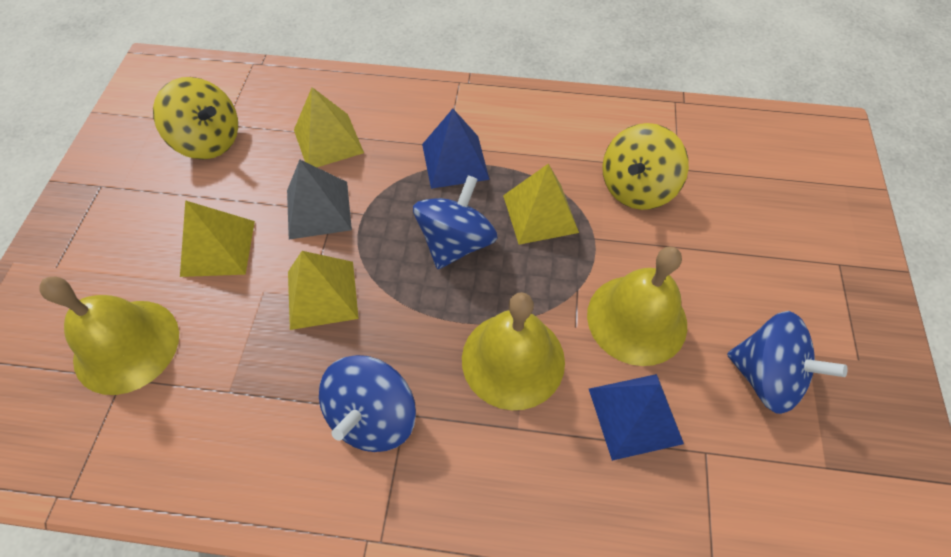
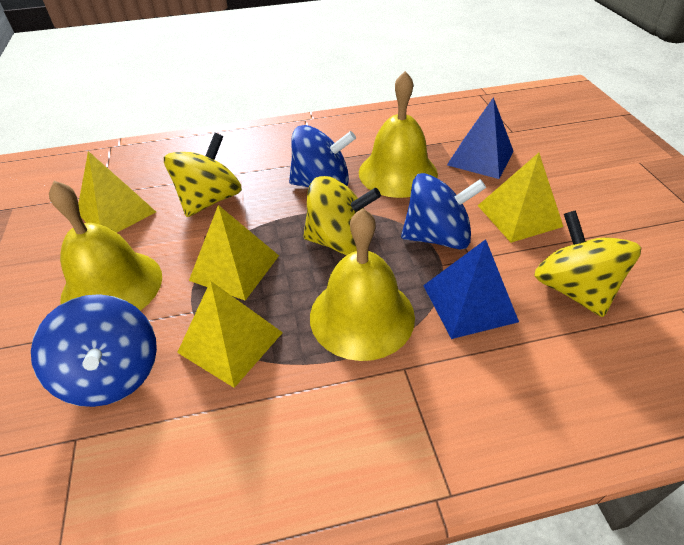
grey pyramid: 1 -> 0
yellow spinning top: 2 -> 3

